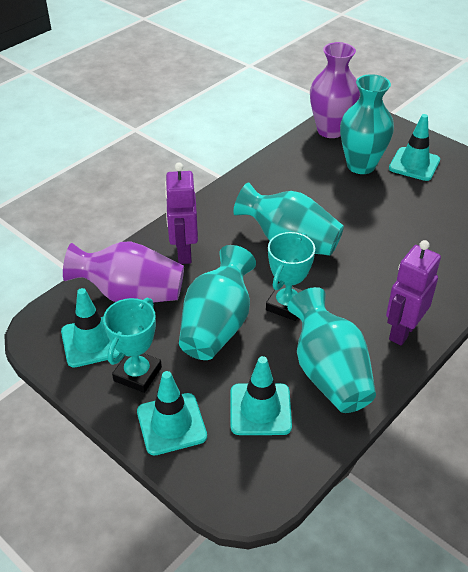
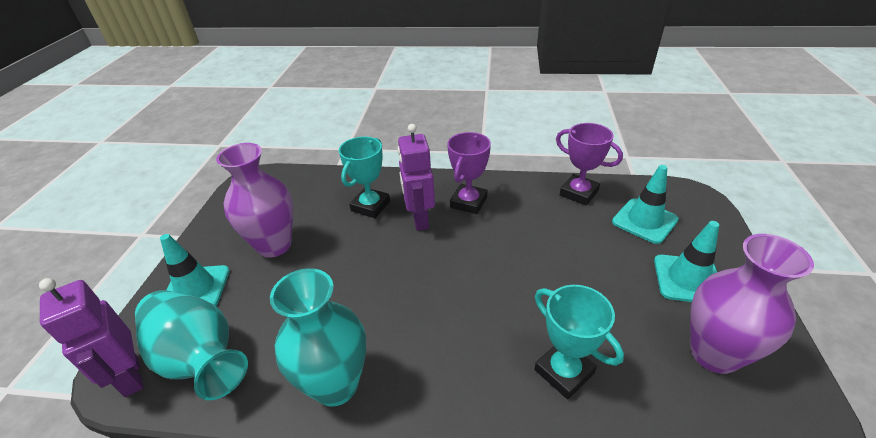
purple trophy: 0 -> 2
turquoise traffic cone: 4 -> 3
turquoise vase: 4 -> 2

